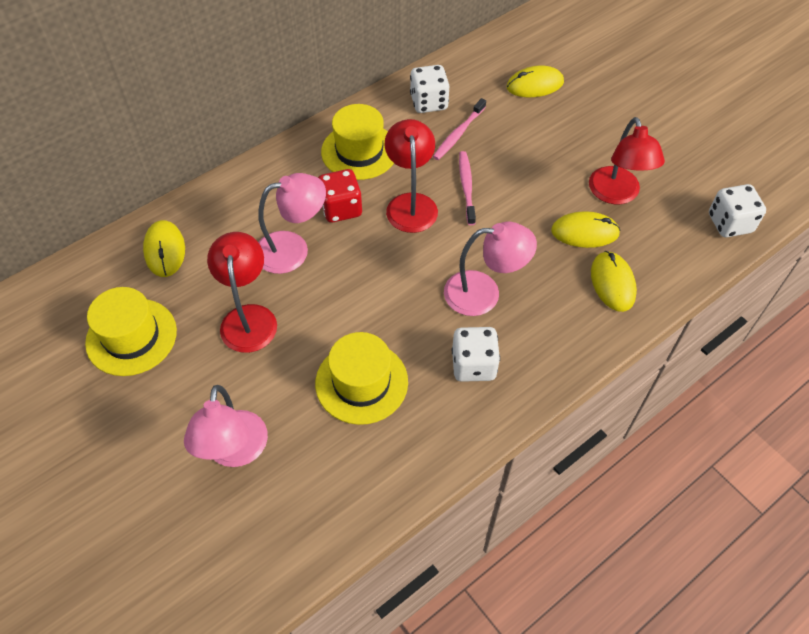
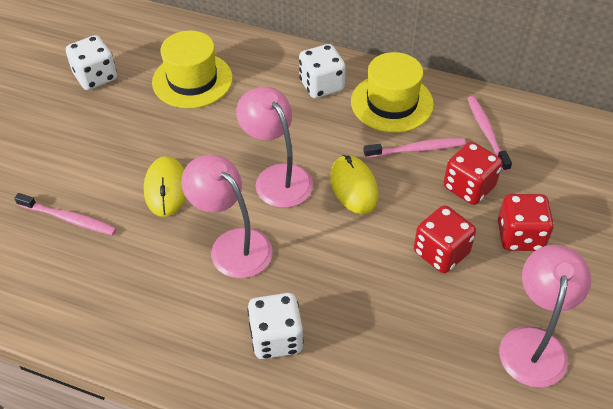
pink toothbrush: 2 -> 3
red dice: 1 -> 3
red lamp: 3 -> 0
yellow hat: 3 -> 2
yellow mouse: 4 -> 2

